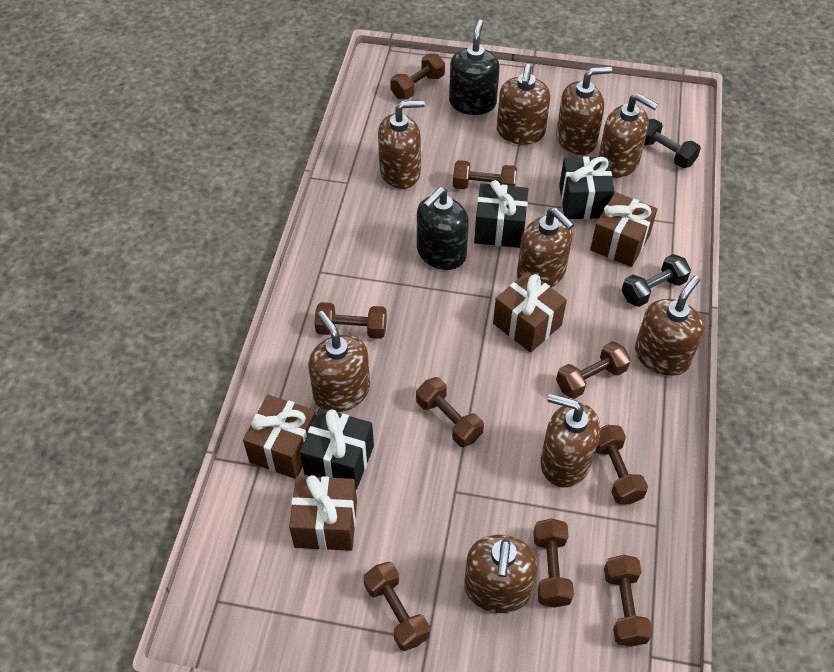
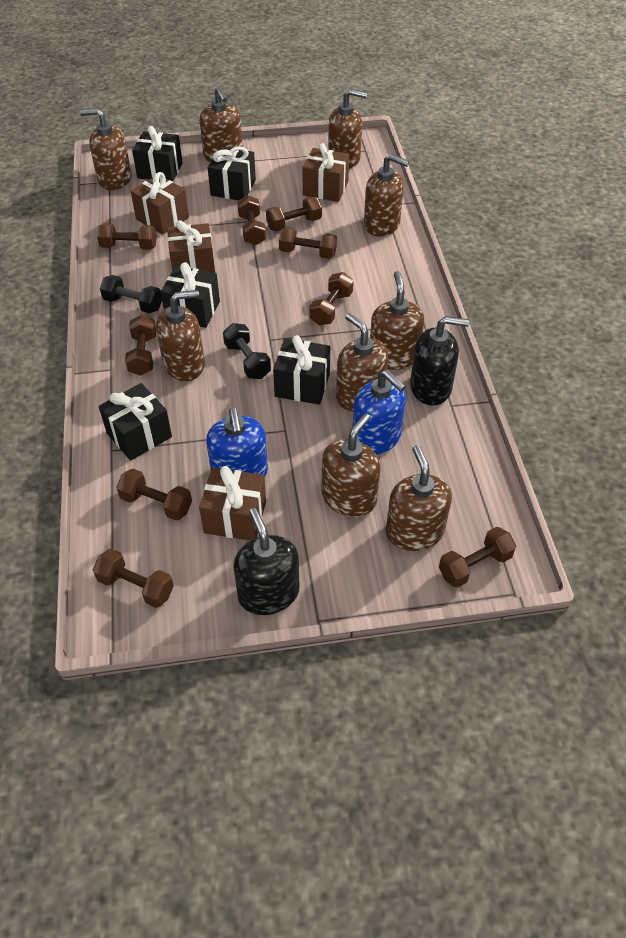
black gift: 3 -> 5
blue soap dispenser: 0 -> 2

